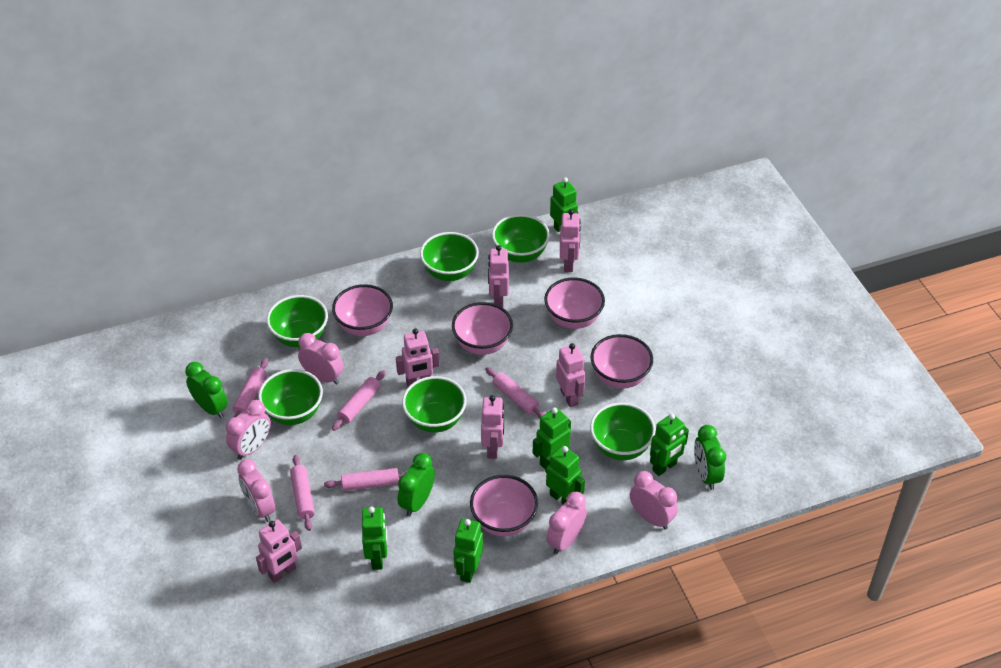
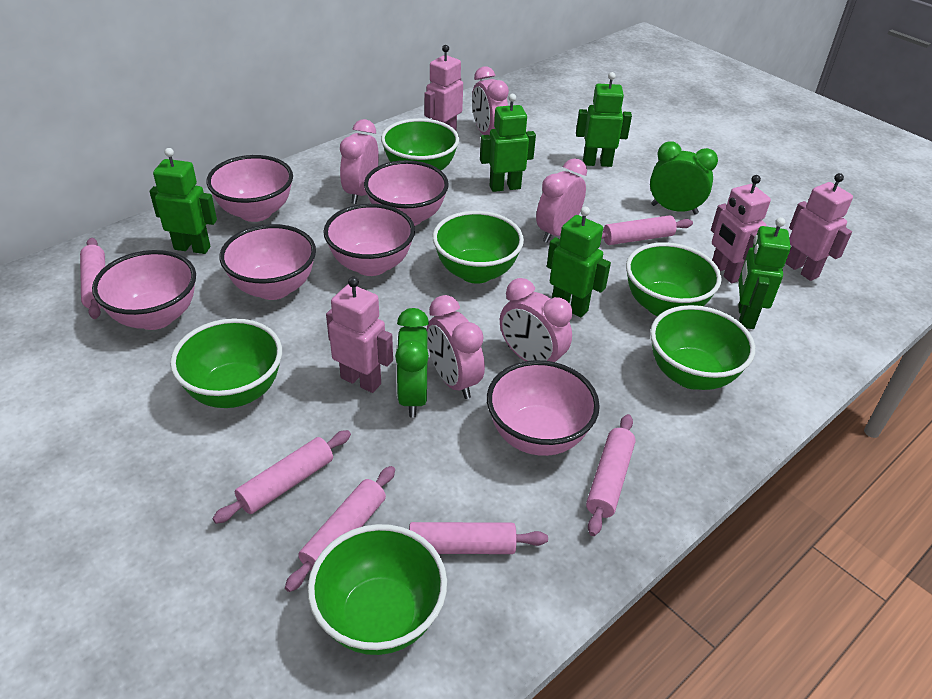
green clock: 3 -> 2
green robot: 6 -> 5
pink bowl: 5 -> 6
pink robot: 6 -> 4
pink rolling pin: 5 -> 6

